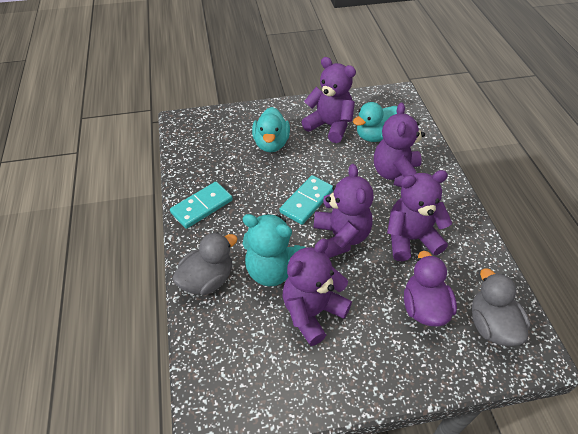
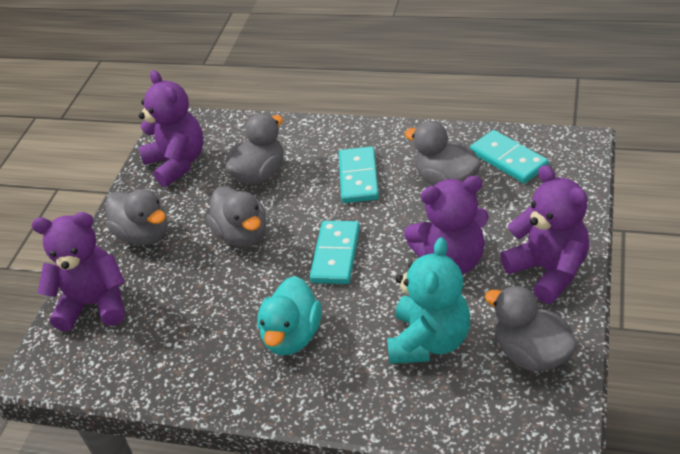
grey duck: 2 -> 5
purple duck: 1 -> 0
purple teddy bear: 5 -> 4
turquoise domino: 2 -> 3
turquoise duck: 2 -> 1

